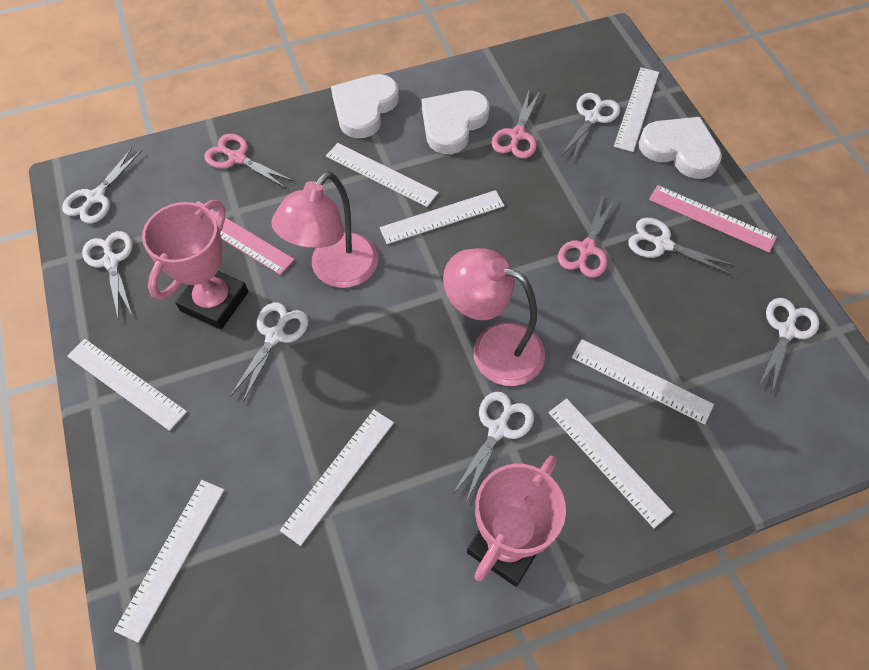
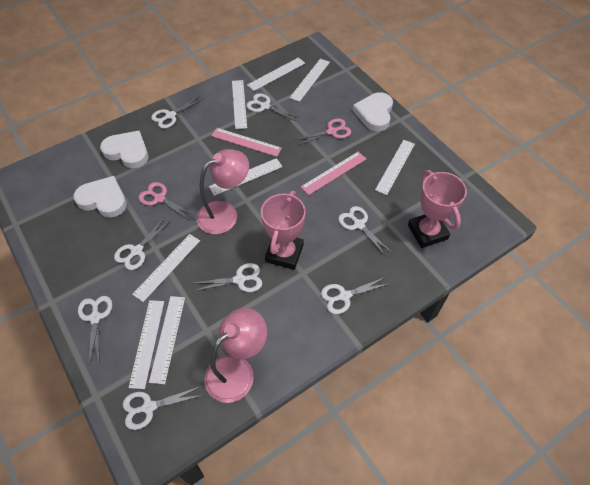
pink scissors: 3 -> 2
white scissors: 7 -> 8

